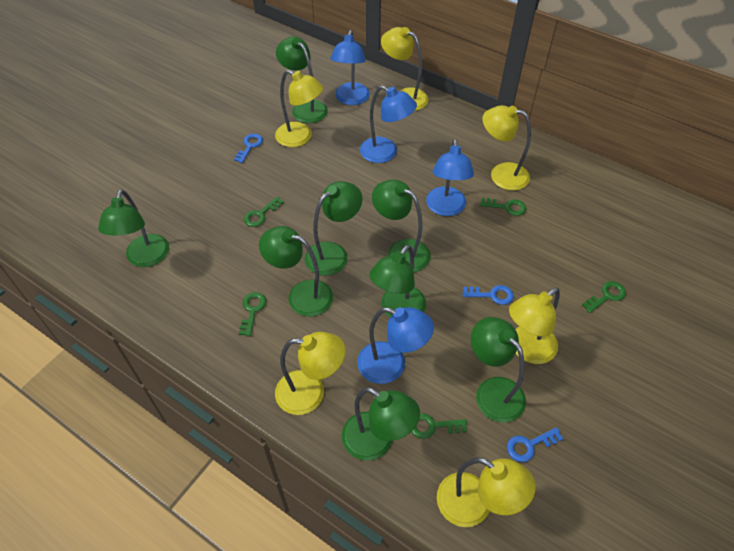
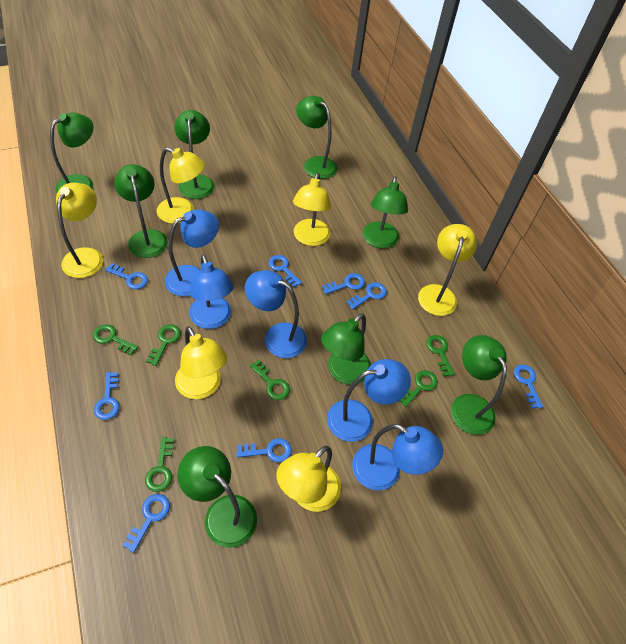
blue key: 3 -> 8
blue lamp: 4 -> 5
green key: 5 -> 6

